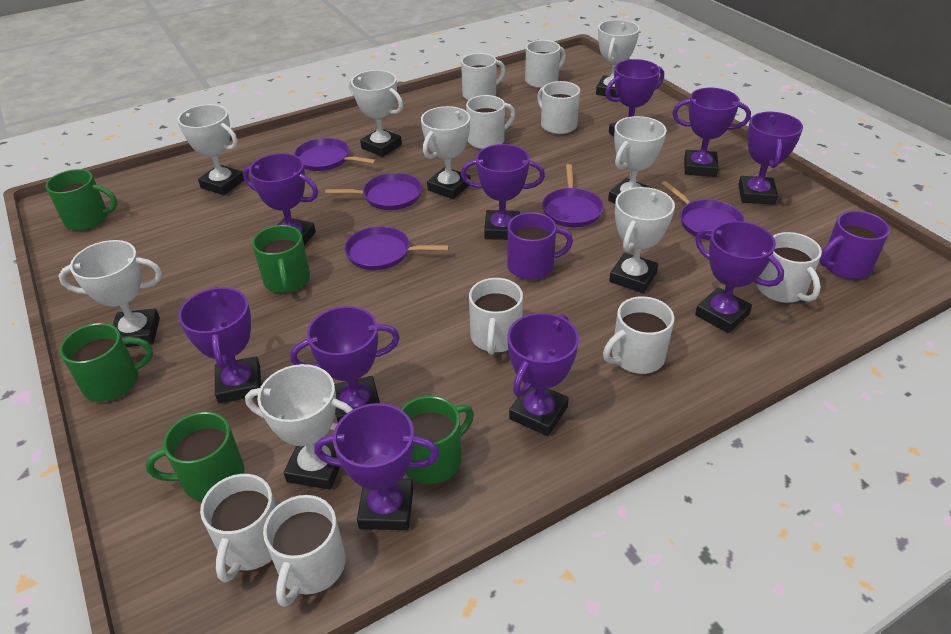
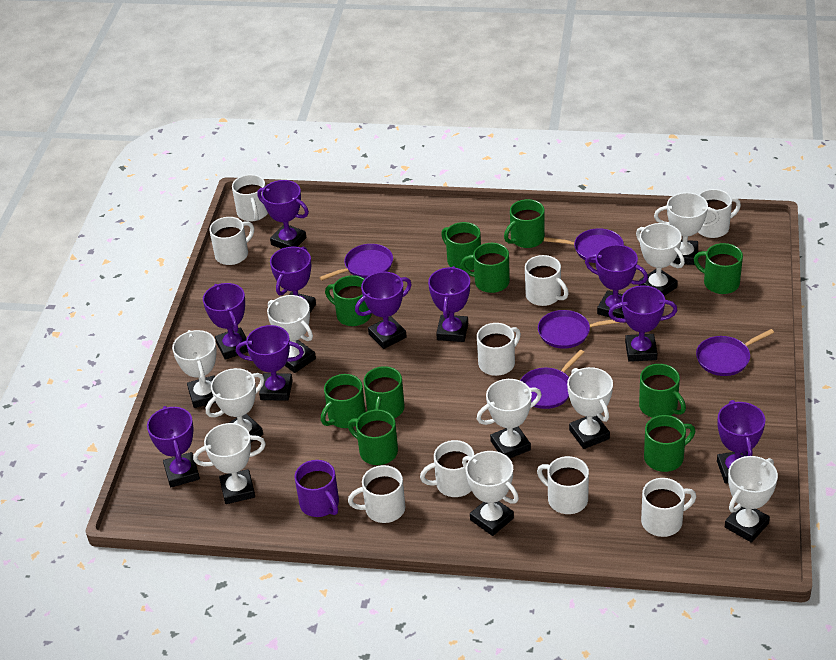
green mug: 5 -> 10
purple mug: 2 -> 1
white trophy: 8 -> 10

